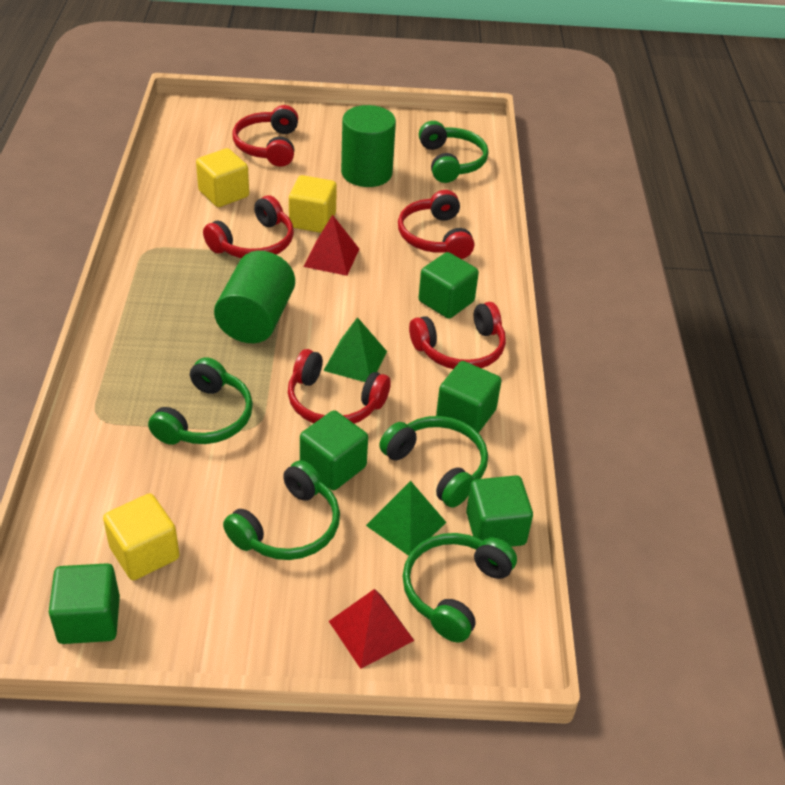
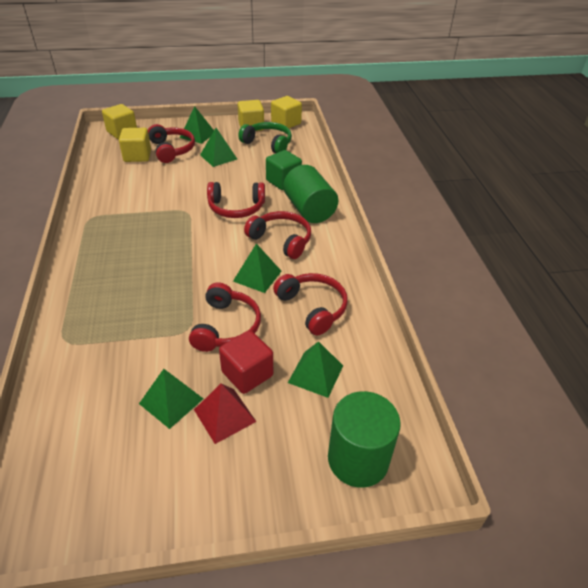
green cube: 5 -> 1
green headphones: 5 -> 1
green pyramid: 2 -> 5
red cube: 0 -> 1
red pyramid: 2 -> 1
yellow cube: 3 -> 4

